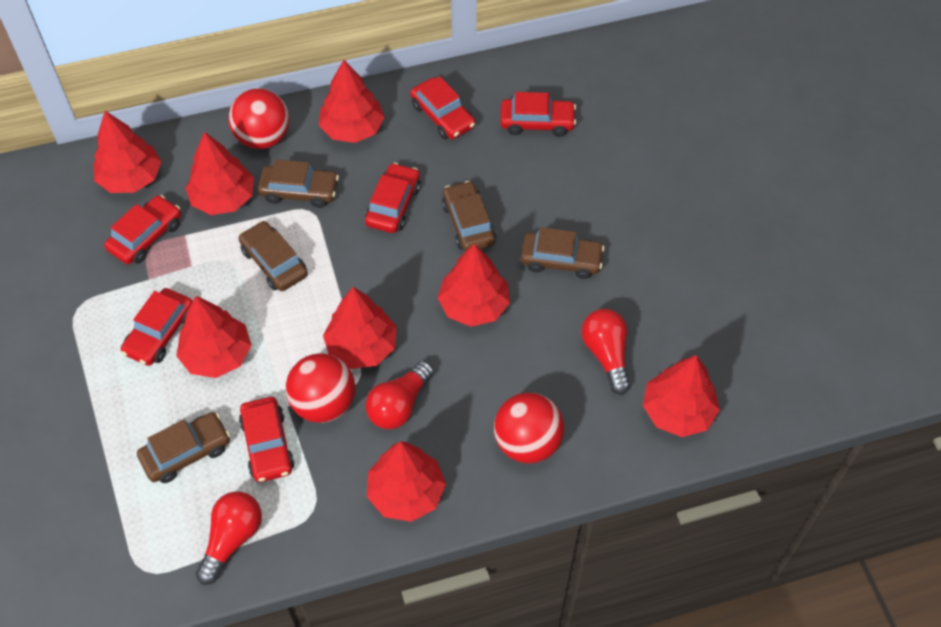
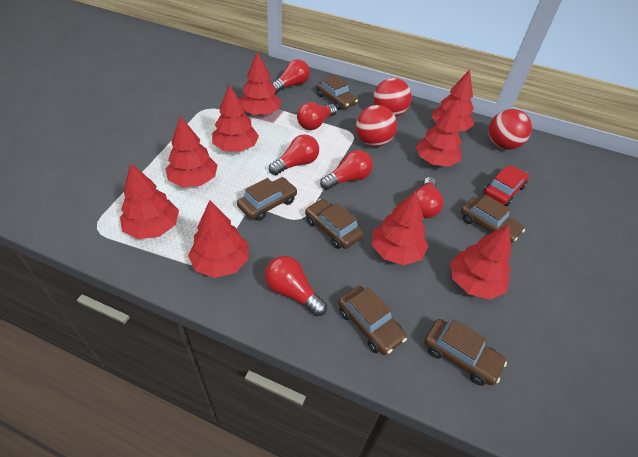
brown car: 5 -> 6
red car: 6 -> 1
red light bulb: 3 -> 6
red tree: 8 -> 9

